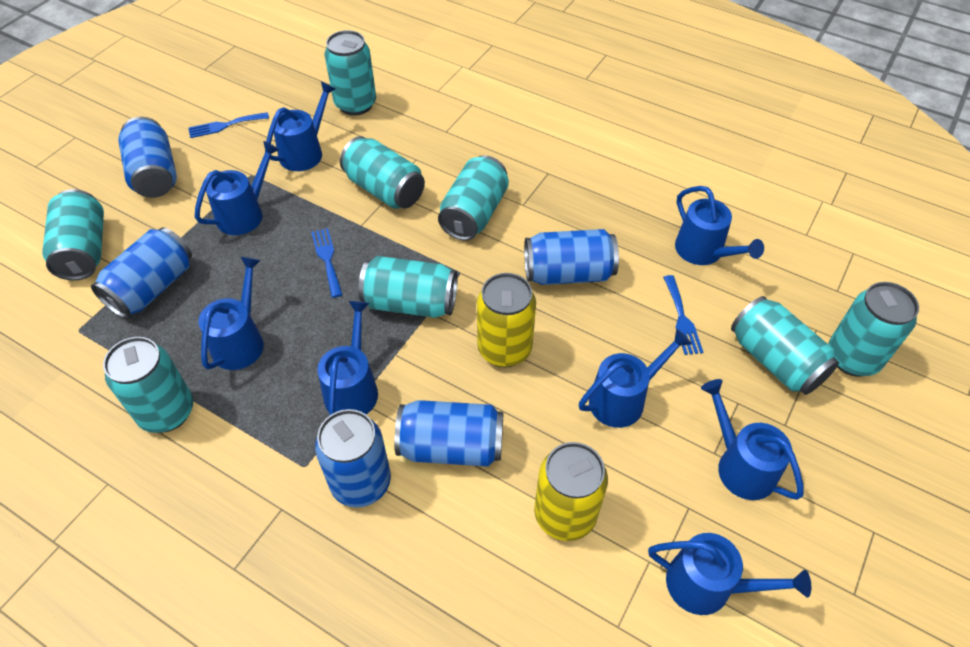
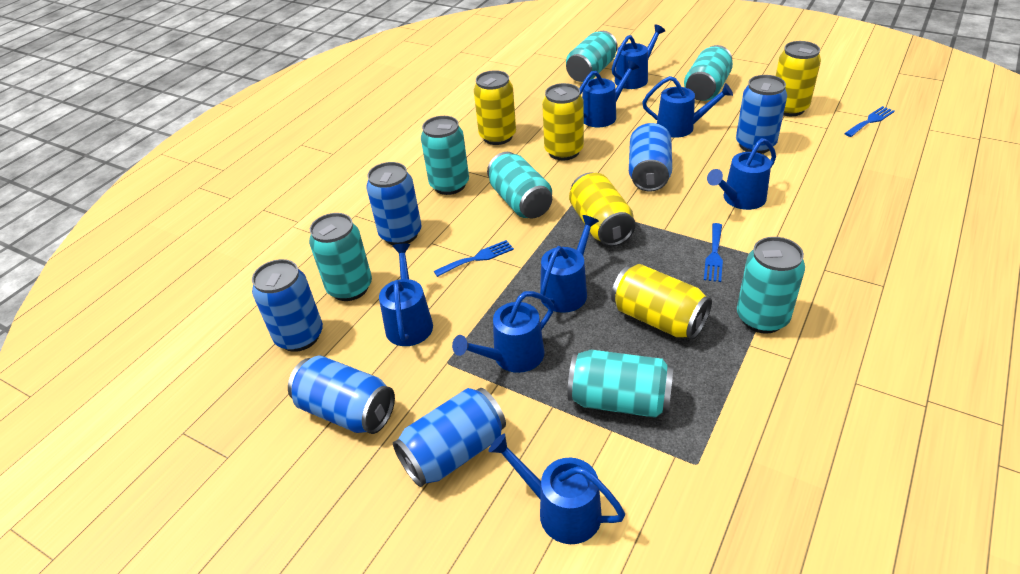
blue can: 5 -> 6
turquoise can: 8 -> 7
yellow can: 2 -> 5

